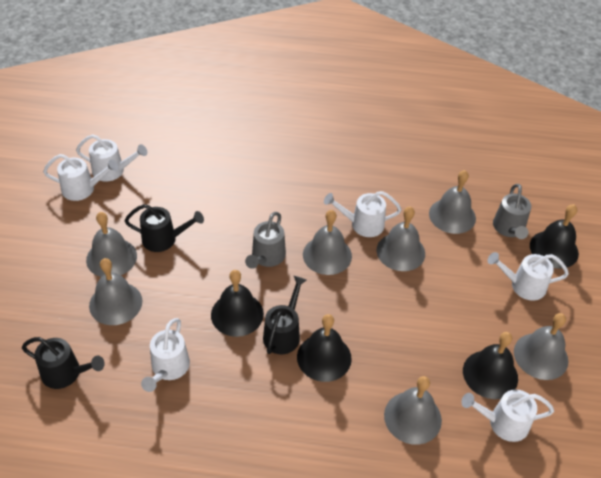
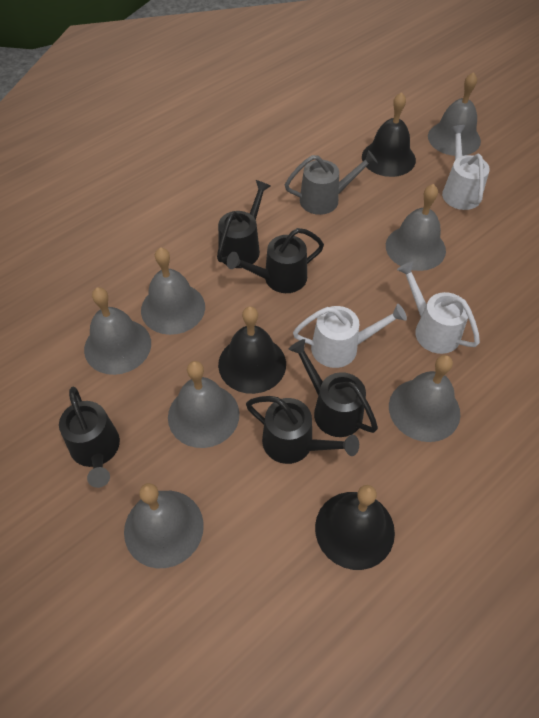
black bell: 4 -> 3
black watering can: 3 -> 5
grey watering can: 2 -> 1
white watering can: 6 -> 3

